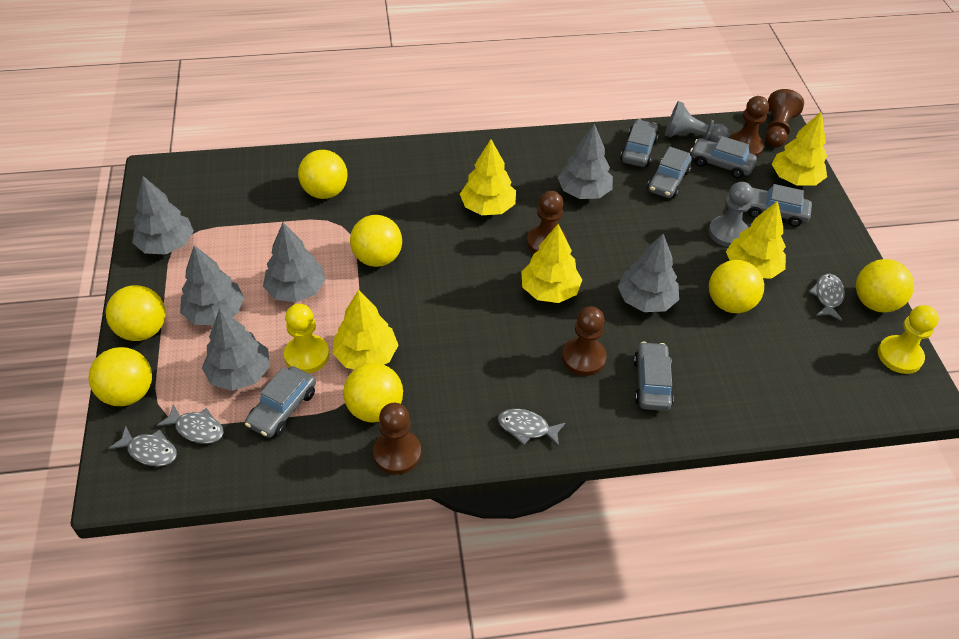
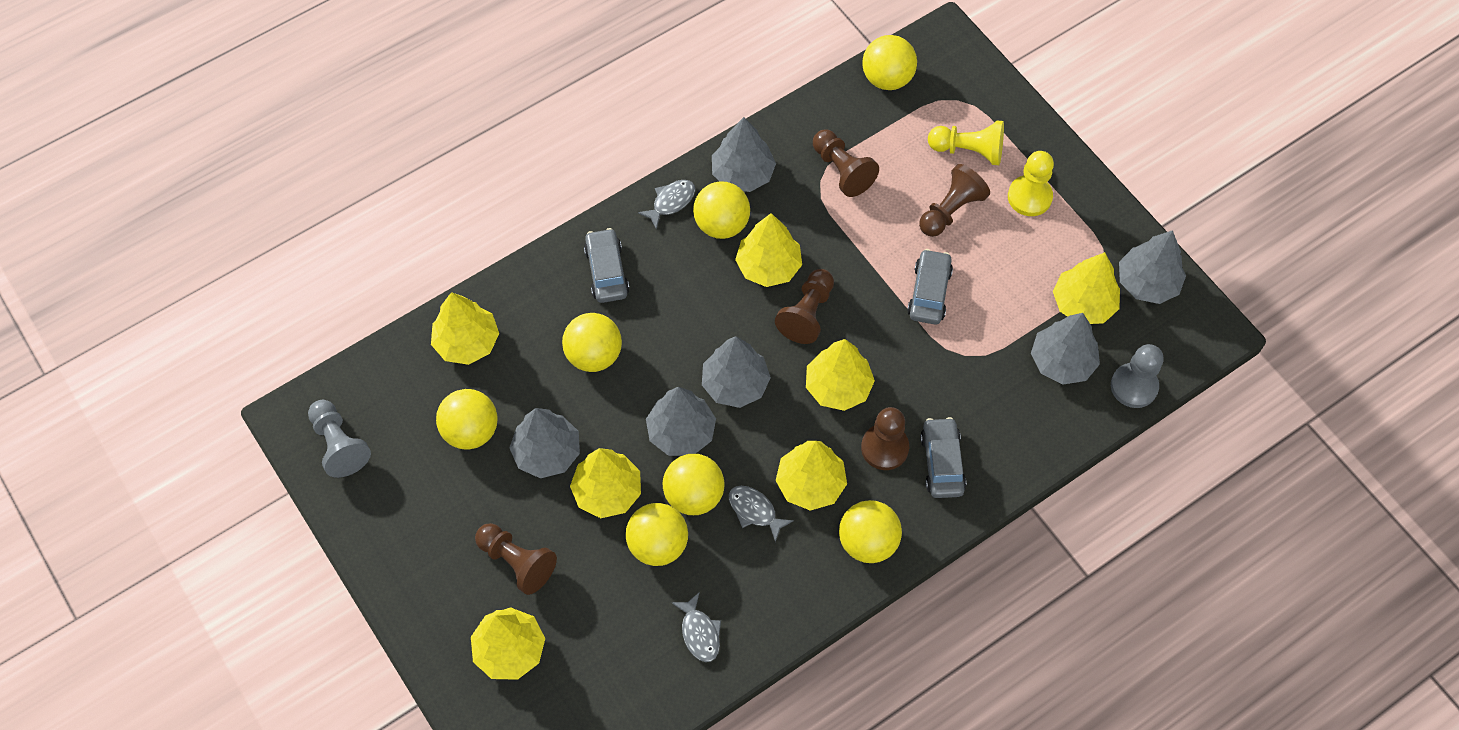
grey car: 6 -> 3
grey fish: 4 -> 3
yellow tree: 5 -> 7

